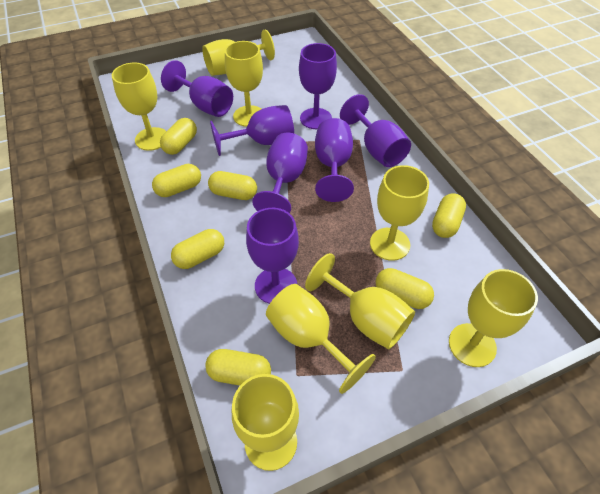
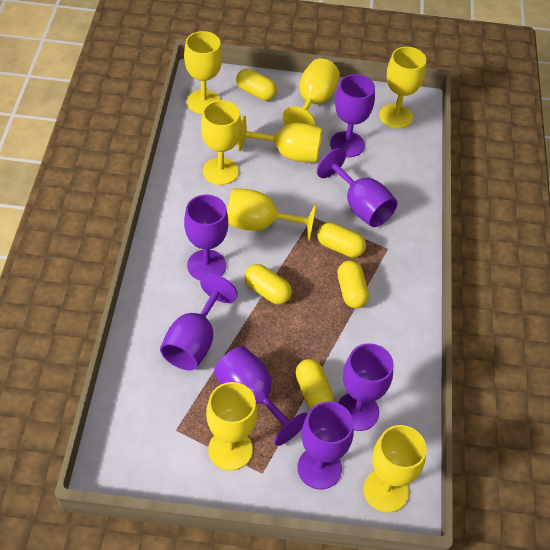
yellow capsule: 7 -> 5

